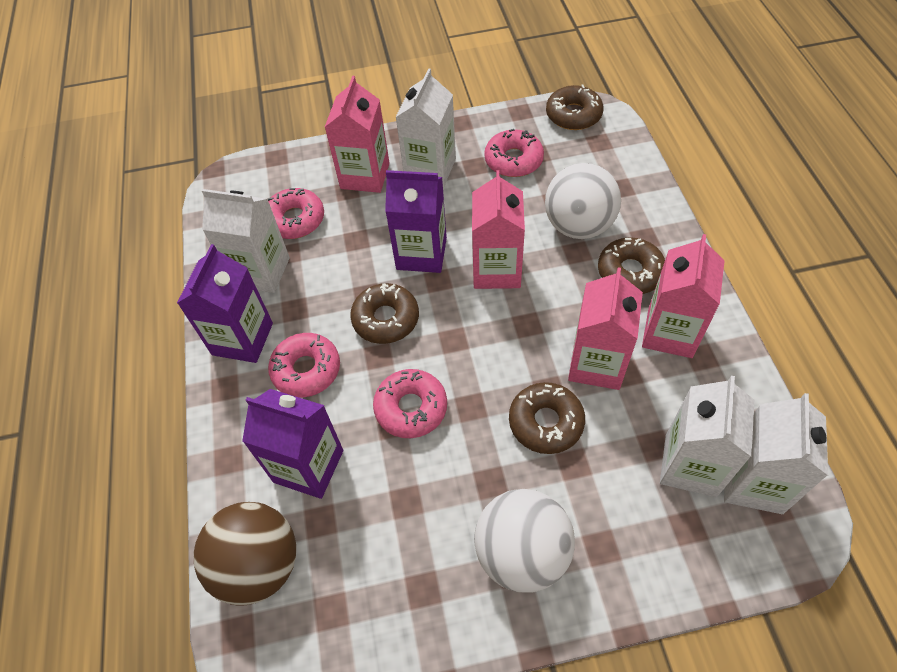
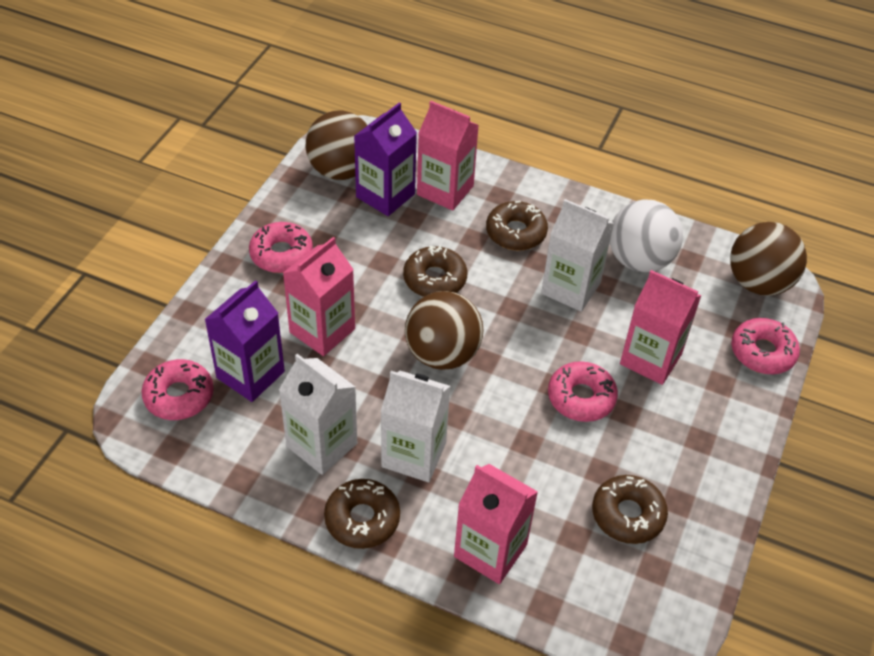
brown ball: 1 -> 3
purple carton: 3 -> 2
white ball: 2 -> 1
white carton: 4 -> 3

